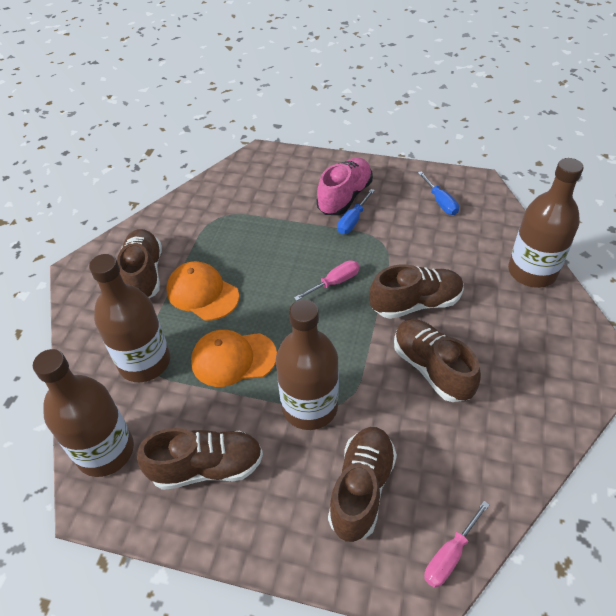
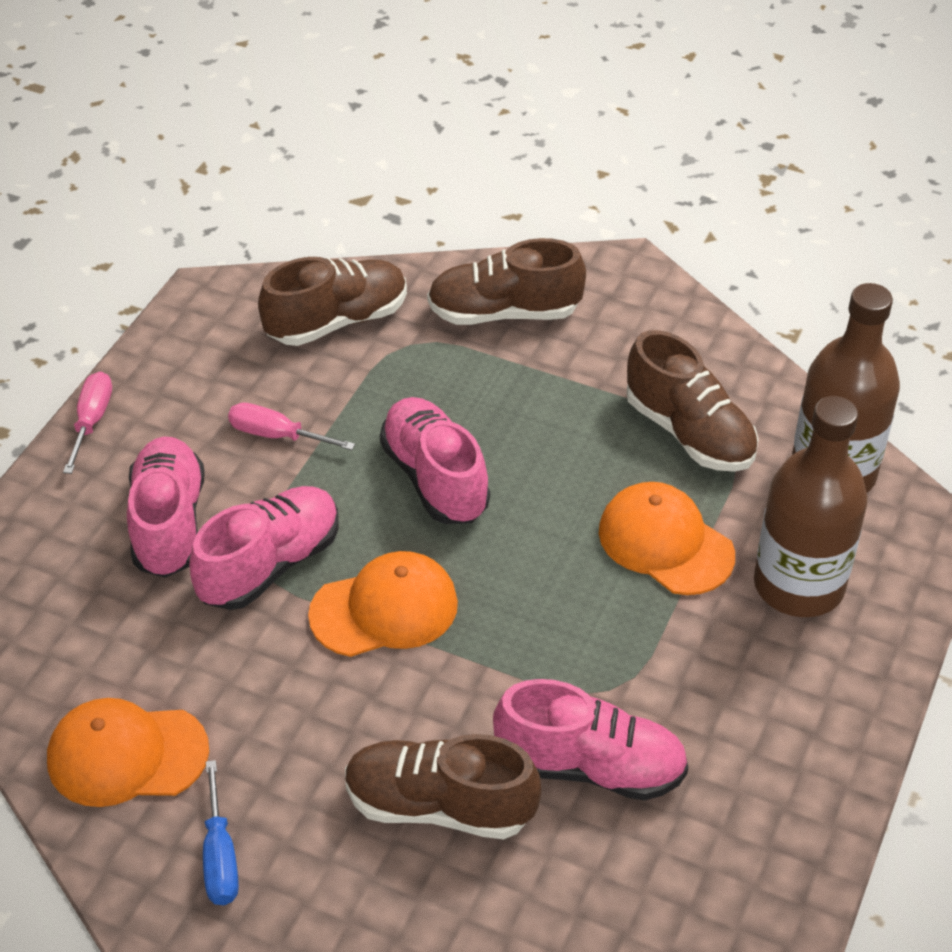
blue screwdriver: 2 -> 1
brown bottle: 4 -> 2
brown shoe: 5 -> 4
orange cap: 2 -> 3
pink shoe: 1 -> 4

